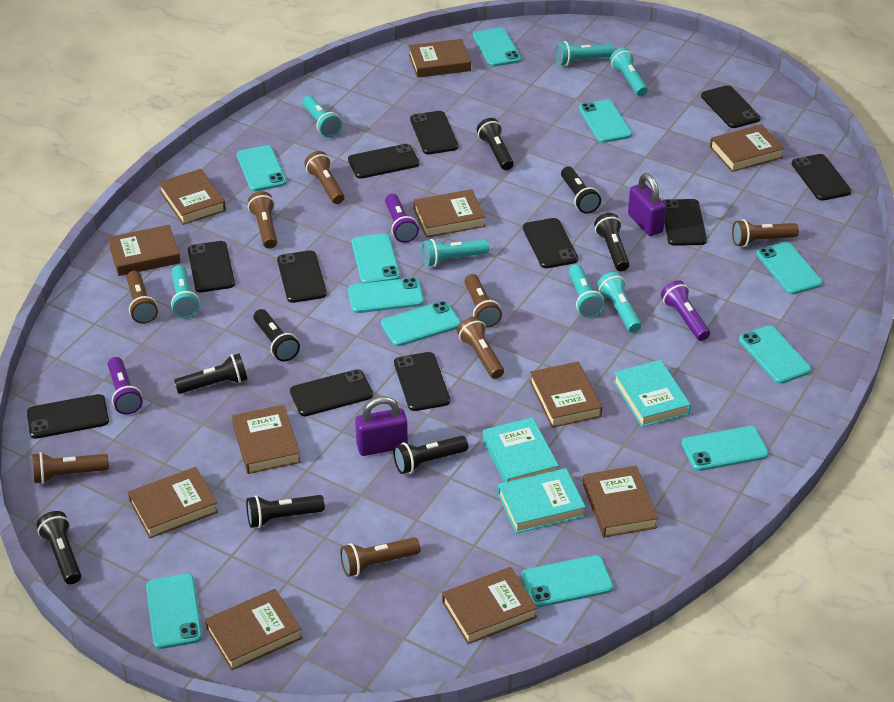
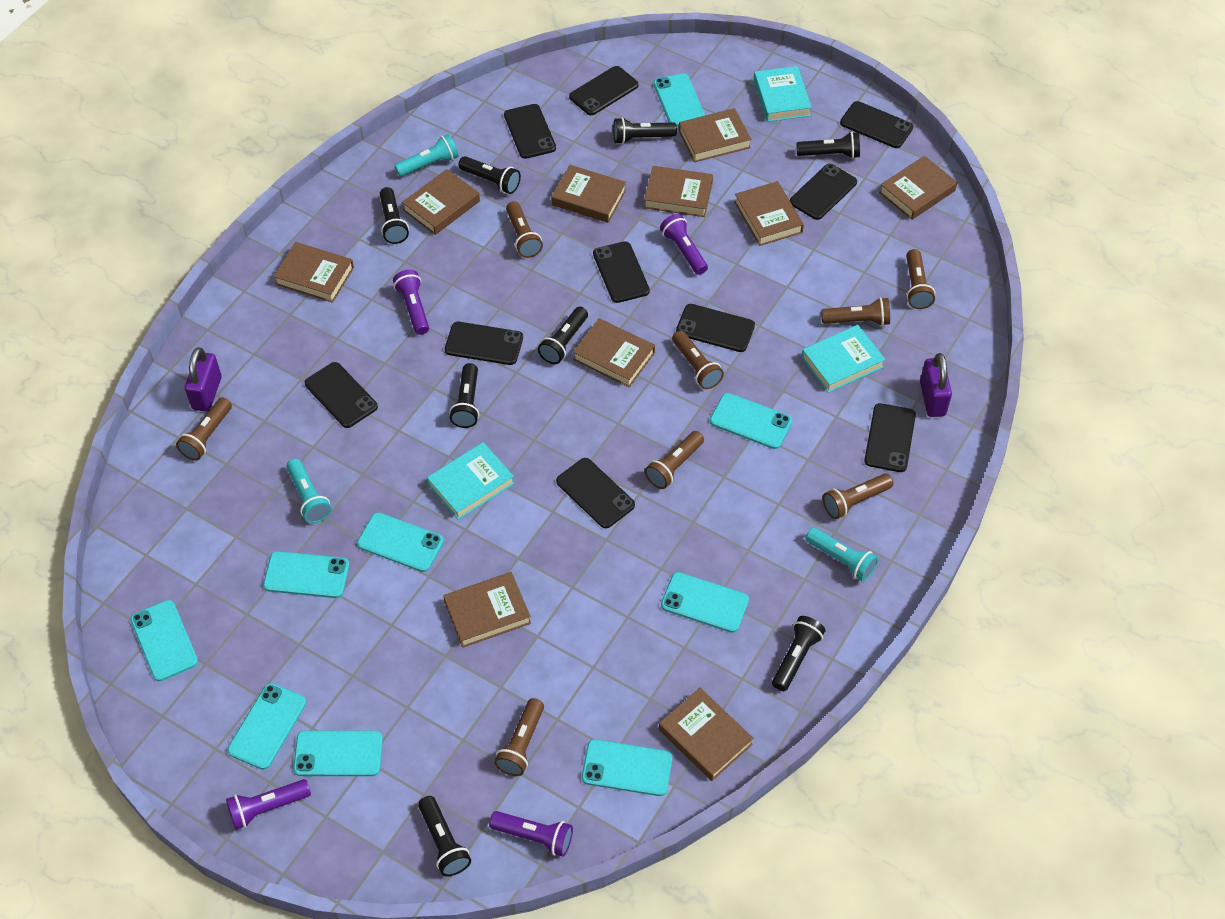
black phone: 11 -> 10
brown book: 11 -> 10
purple flashlight: 3 -> 4
turquoise flashlight: 7 -> 3
turquoise phone: 11 -> 9

